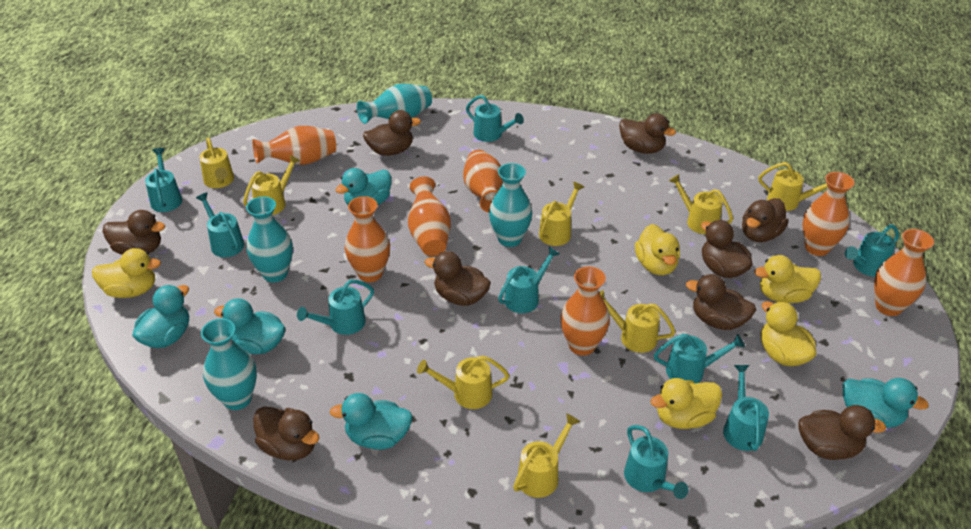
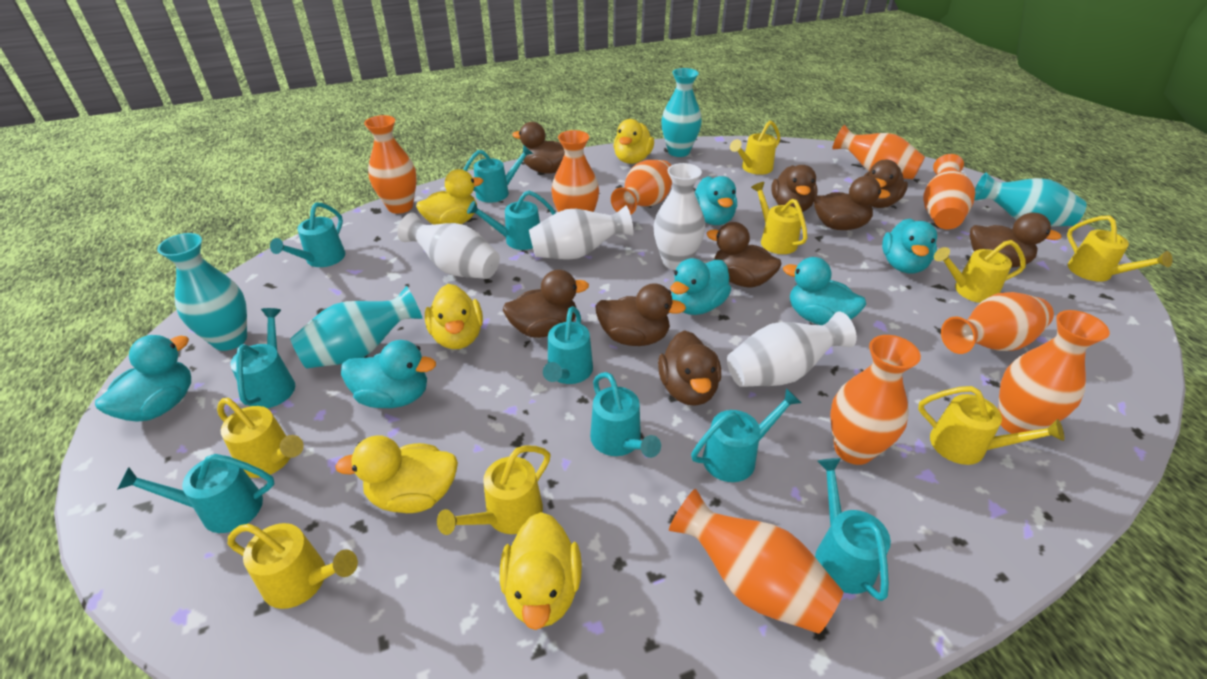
orange vase: 7 -> 9
turquoise duck: 5 -> 6
white vase: 0 -> 4

